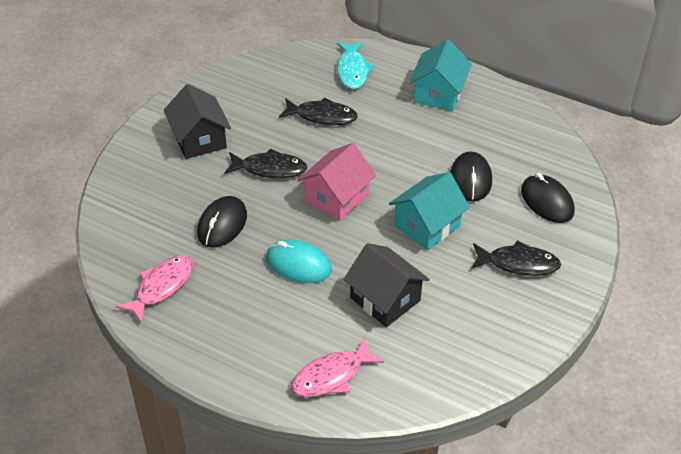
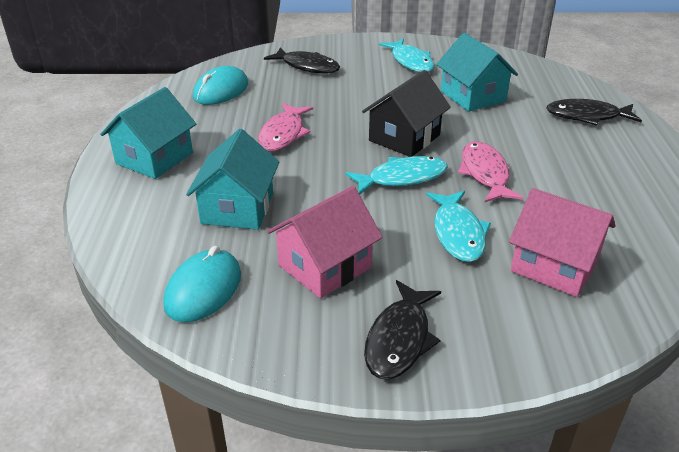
black house: 2 -> 1
black mouse: 3 -> 0
pink house: 1 -> 2
turquoise fish: 1 -> 3
turquoise house: 2 -> 3
turquoise mouse: 1 -> 2

